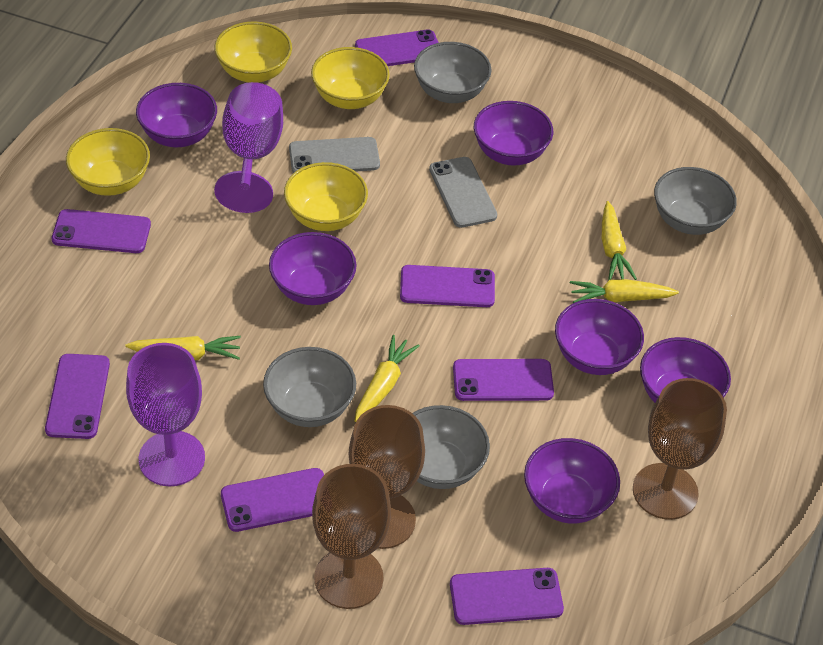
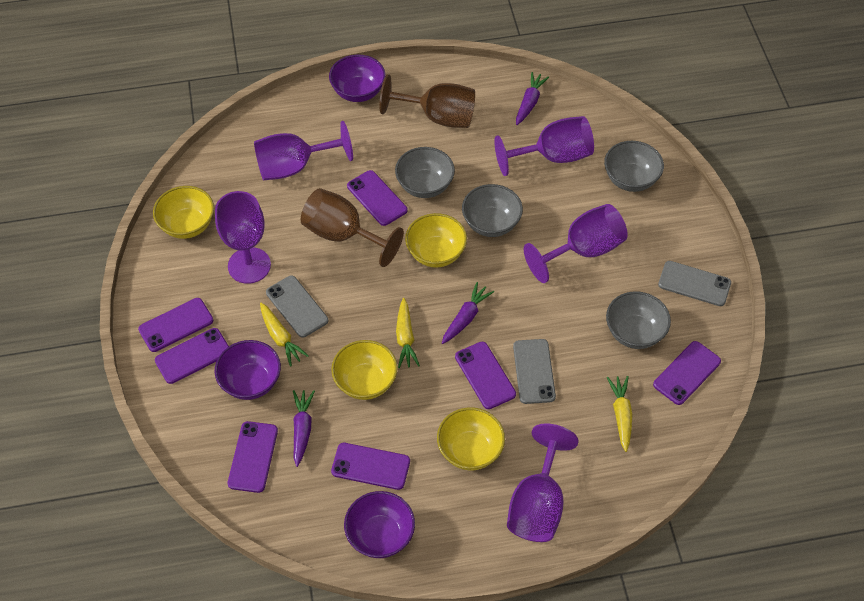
brown goblet: 3 -> 2
grey phone: 2 -> 3
purple bowl: 6 -> 3
purple carrot: 0 -> 3
purple goblet: 2 -> 5
yellow carrot: 4 -> 3

